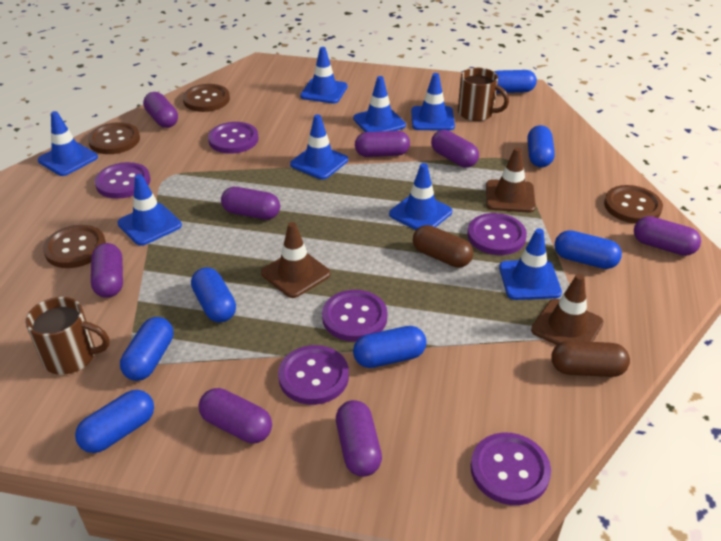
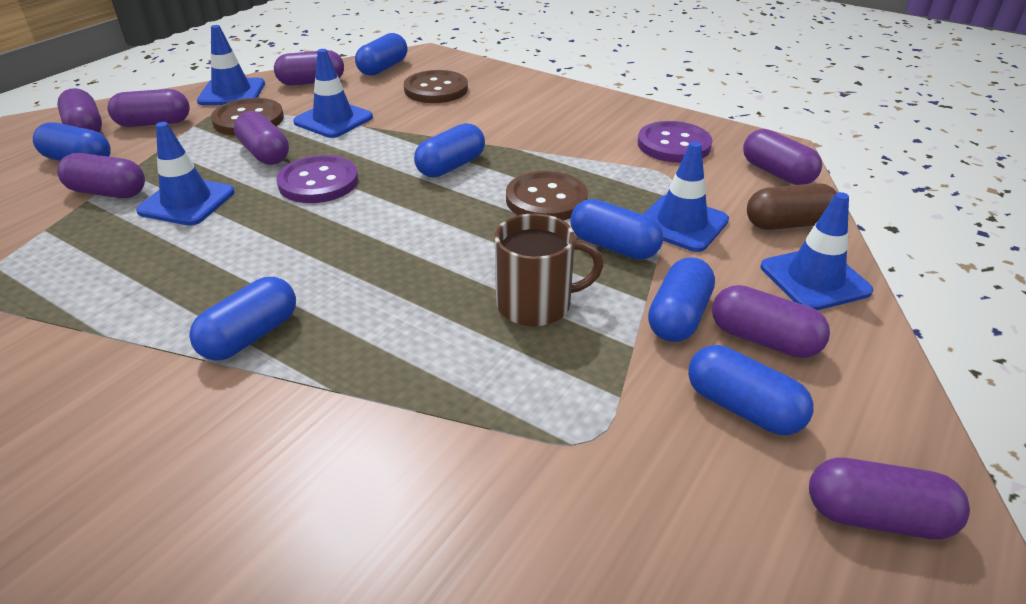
blue traffic cone: 8 -> 5
brown button: 4 -> 3
brown capsule: 2 -> 1
brown mug: 2 -> 1
brown traffic cone: 3 -> 0
purple button: 6 -> 2

